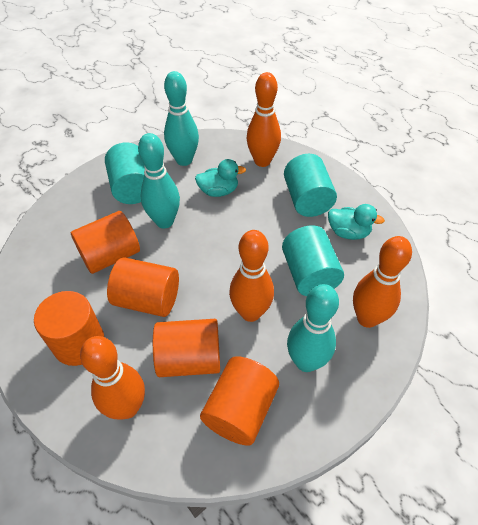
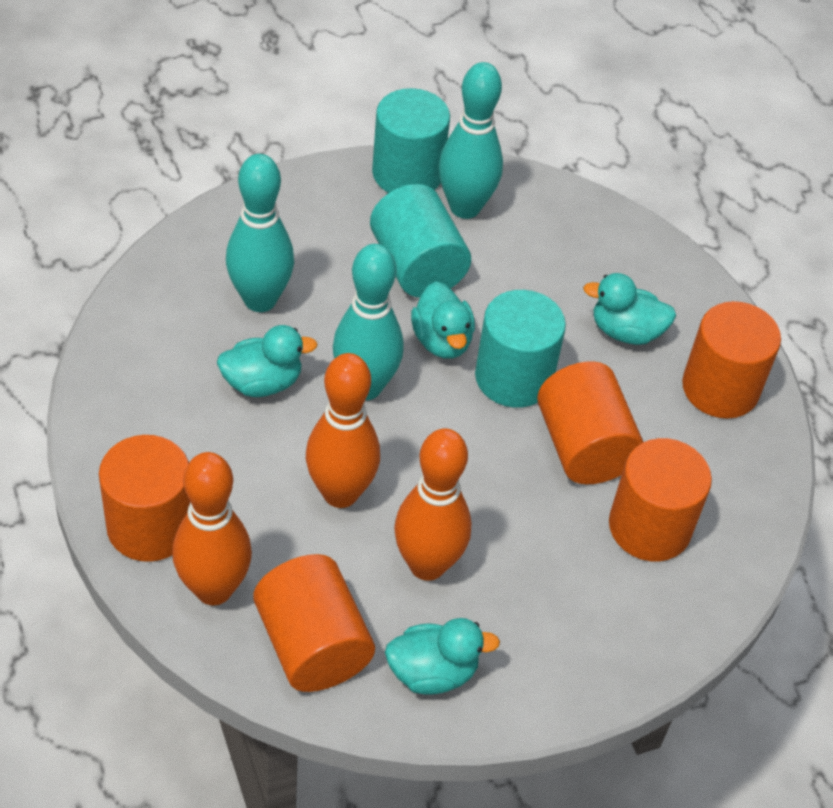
orange bowling pin: 4 -> 3
turquoise duck: 2 -> 4

